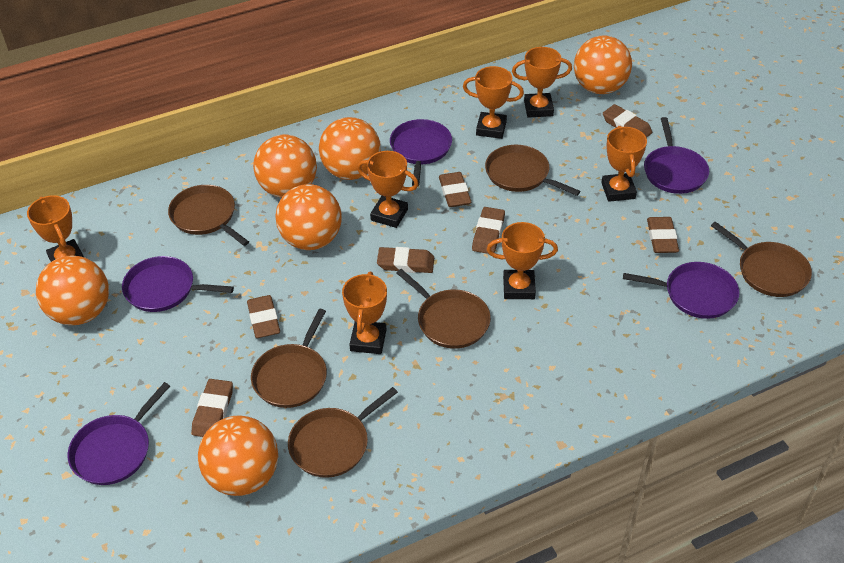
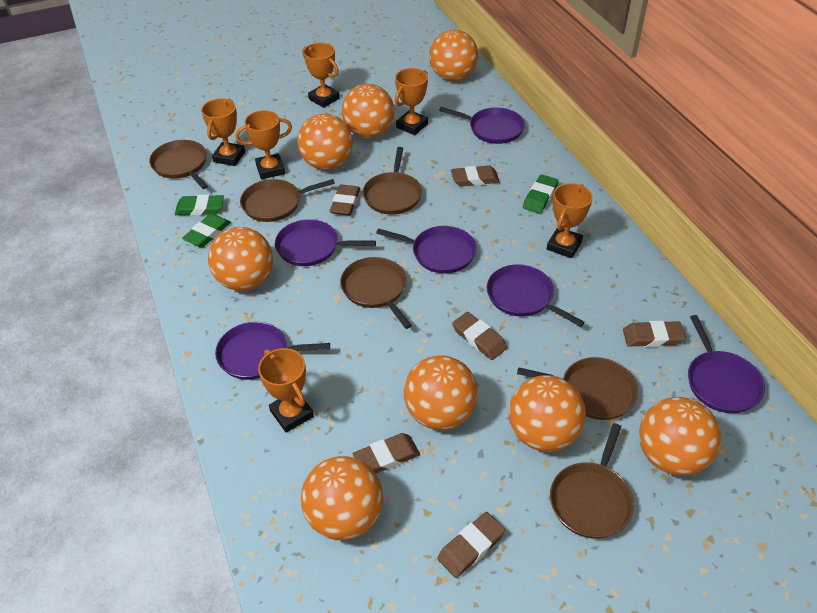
brown eraser: 7 -> 6
green eraser: 0 -> 3
orange ball: 6 -> 8
orange trophy: 7 -> 6
purple pan: 5 -> 6

